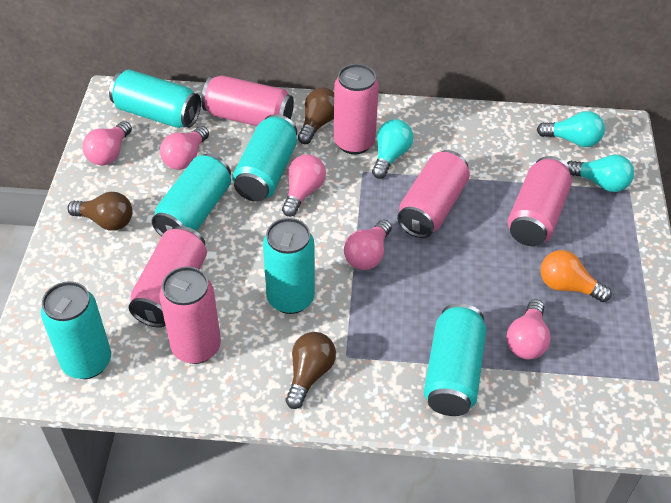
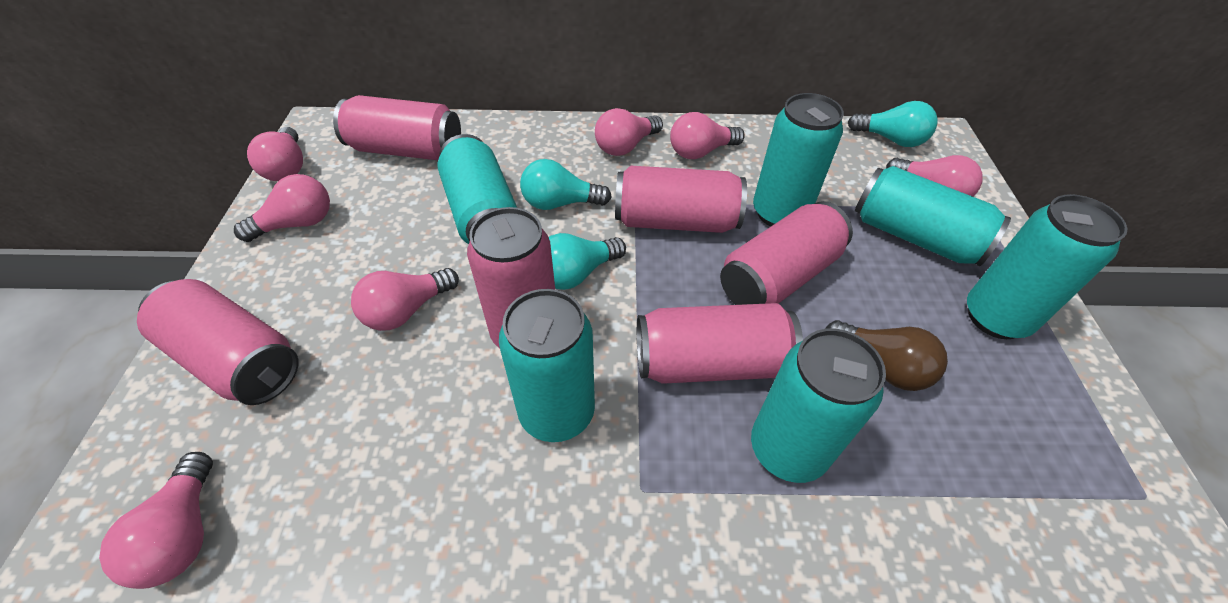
brown light bulb: 3 -> 1
orange light bulb: 1 -> 0
pink light bulb: 5 -> 7

